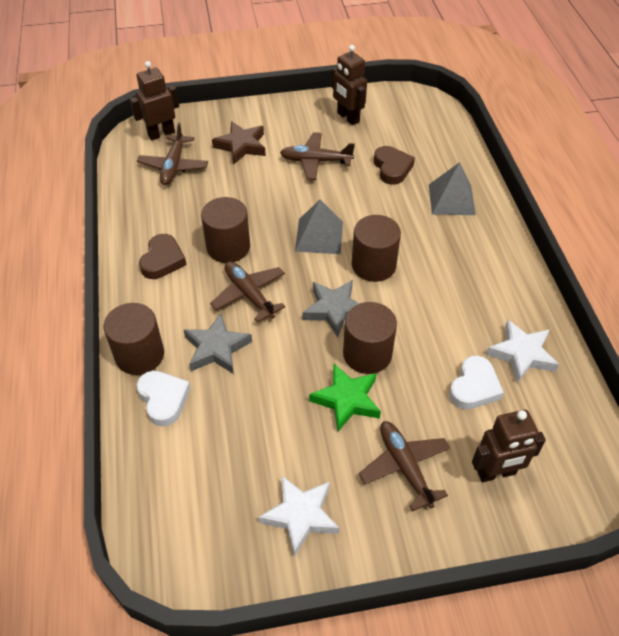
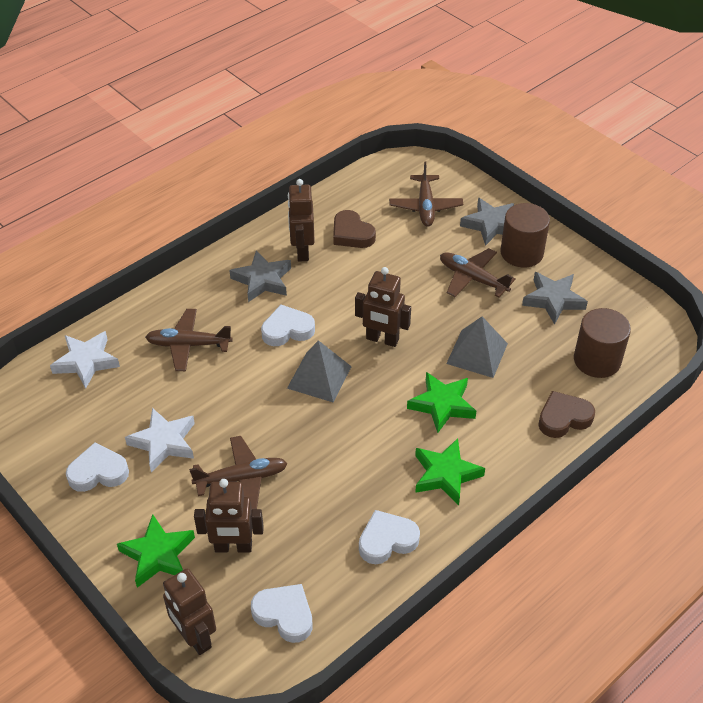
brown cylinder: 4 -> 2
brown robot: 3 -> 4
brown star: 1 -> 0
green star: 1 -> 3
grey star: 2 -> 3
white heart: 2 -> 4

